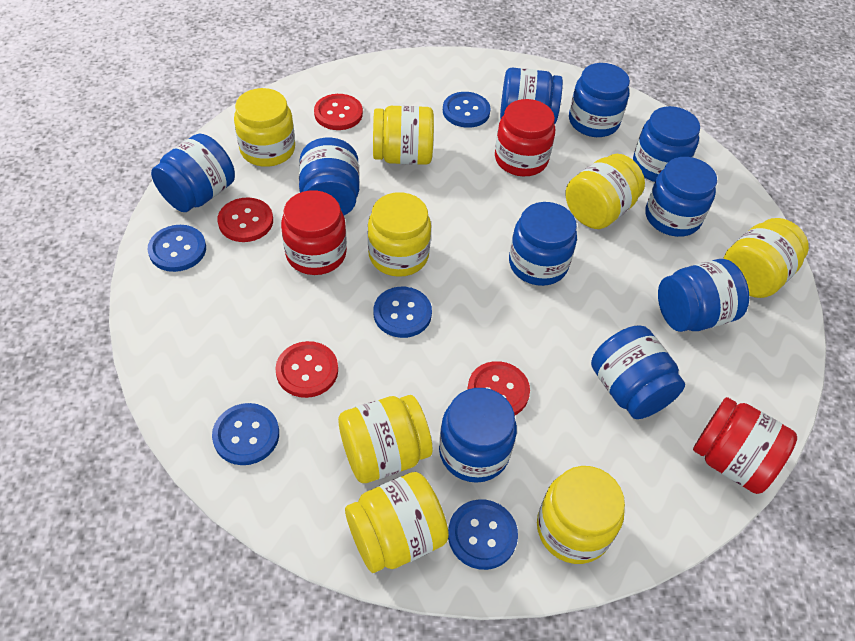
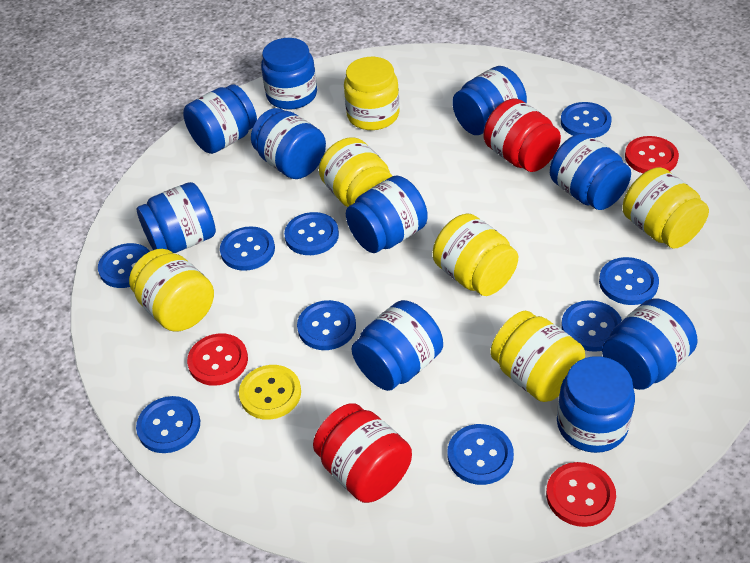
blue button: 5 -> 9
red button: 4 -> 3
red jar: 3 -> 2
yellow button: 0 -> 1
yellow jar: 8 -> 6

